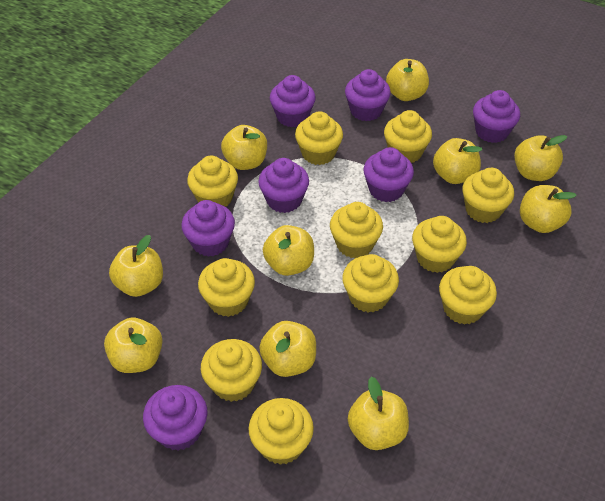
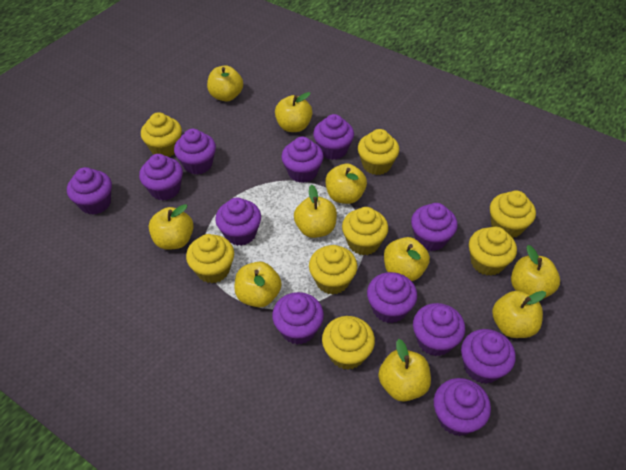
purple cupcake: 7 -> 12
yellow cupcake: 11 -> 8

